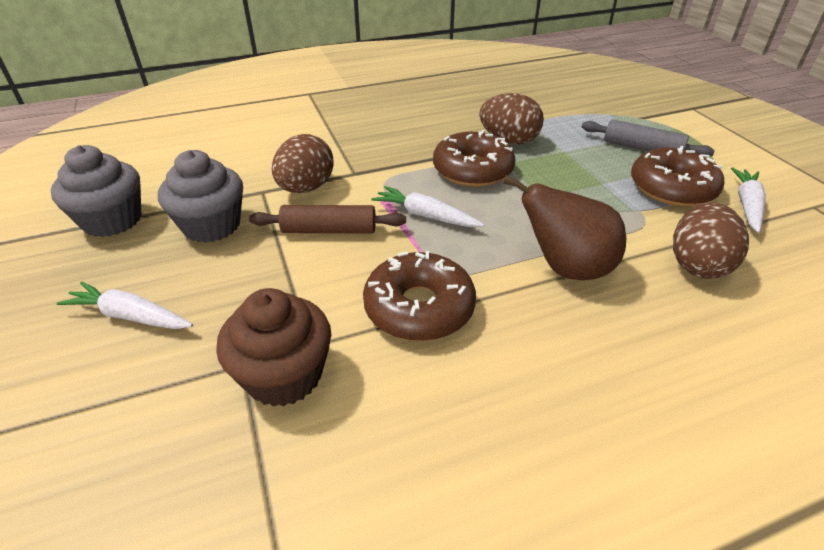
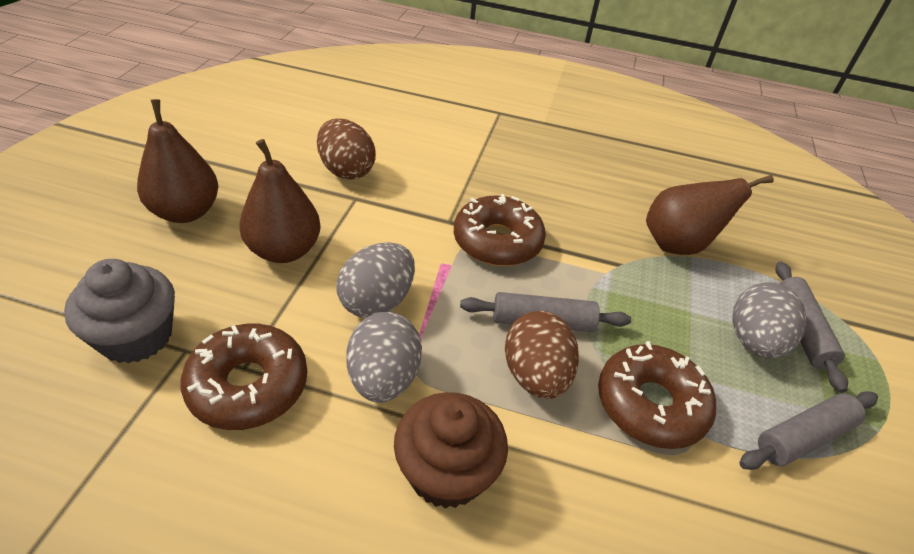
brown egg: 3 -> 2
brown pear: 1 -> 3
brown rolling pin: 1 -> 0
grey cupcake: 2 -> 1
grey egg: 0 -> 3
grey rolling pin: 1 -> 3
white carrot: 3 -> 0

